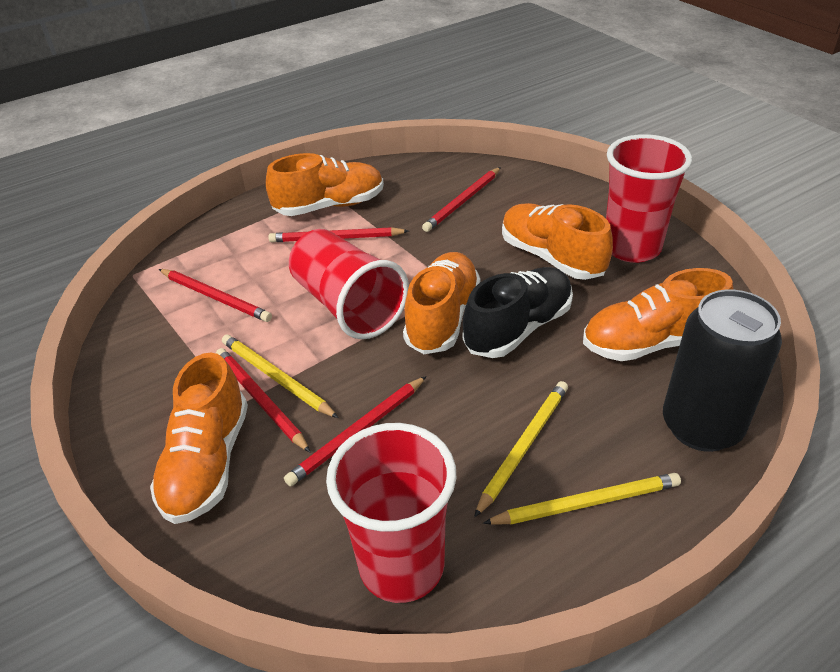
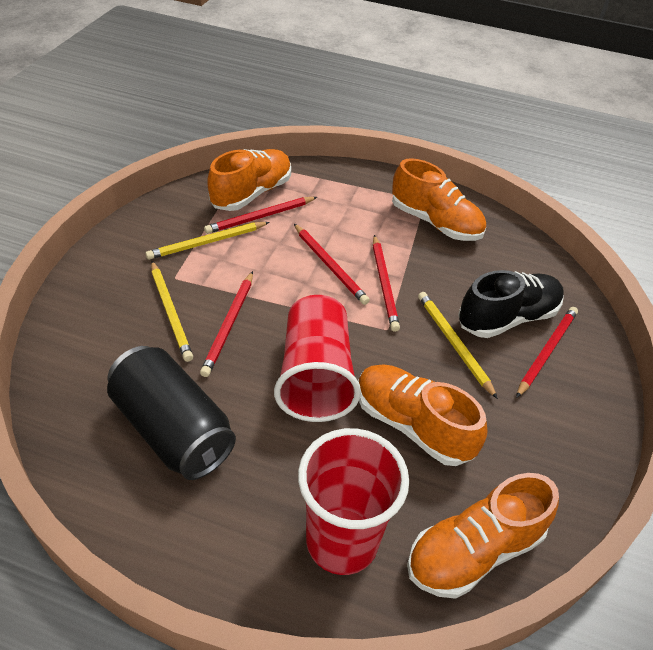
orange shoe: 5 -> 4
red cup: 3 -> 2

